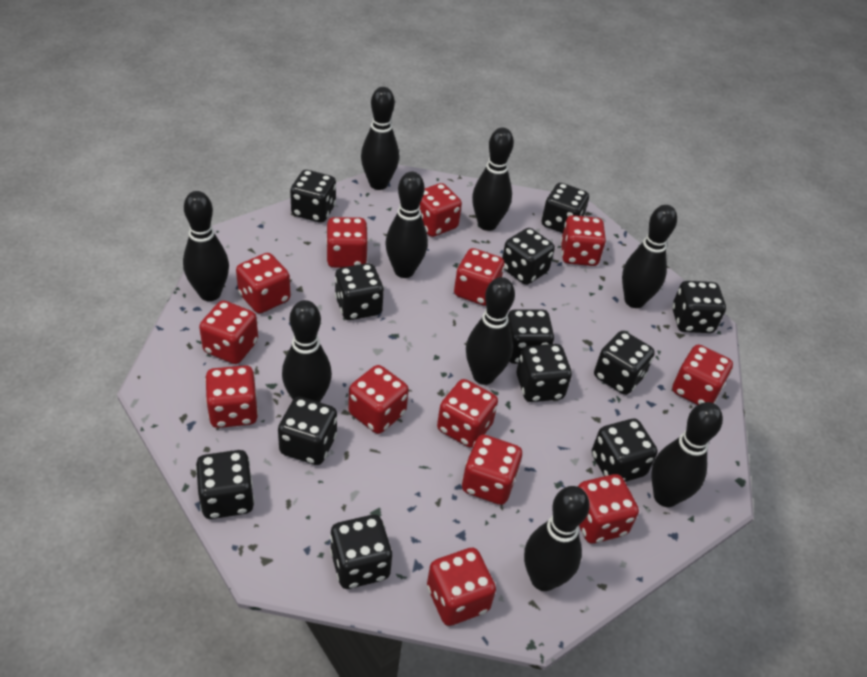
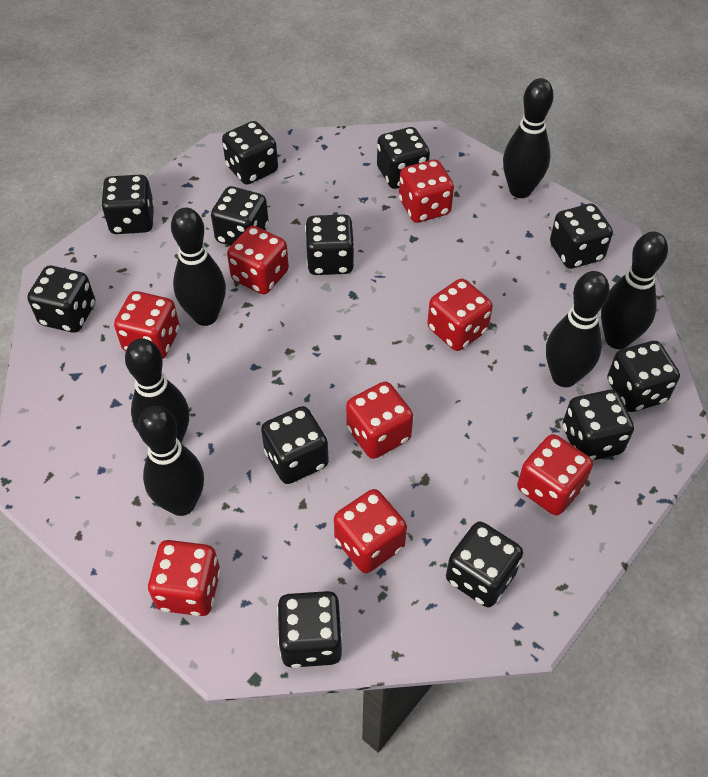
black bowling pin: 9 -> 6
red dice: 13 -> 8

